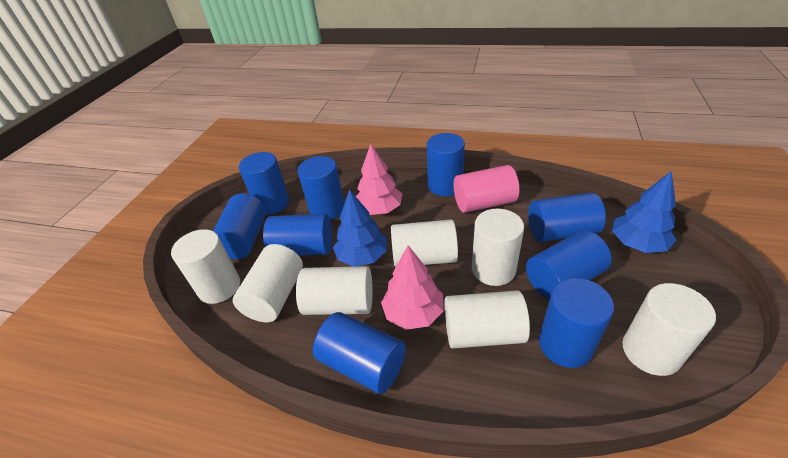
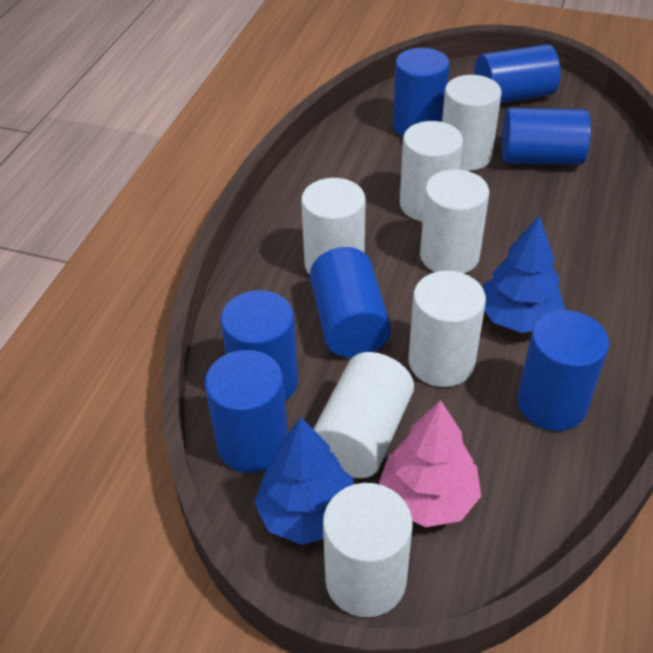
blue cylinder: 9 -> 7
pink cylinder: 1 -> 0
pink tree: 2 -> 1

